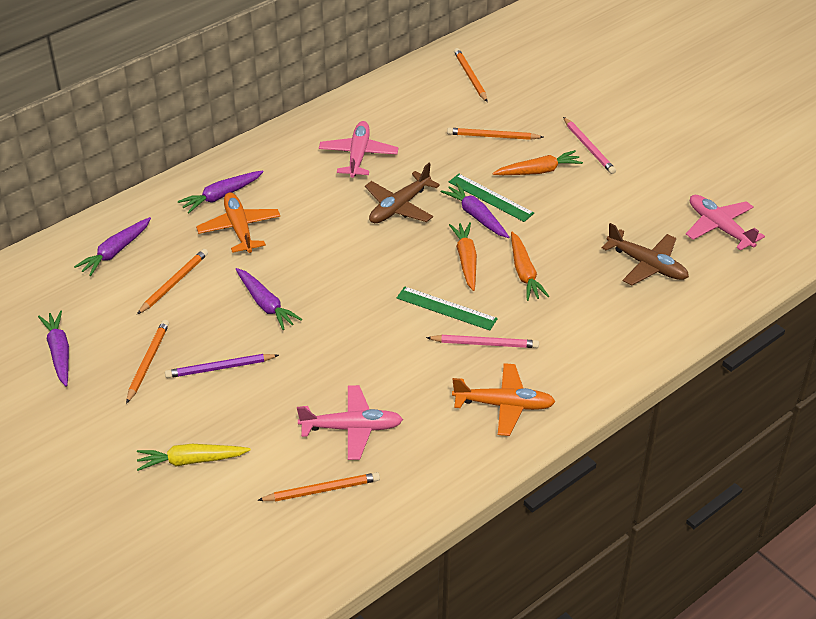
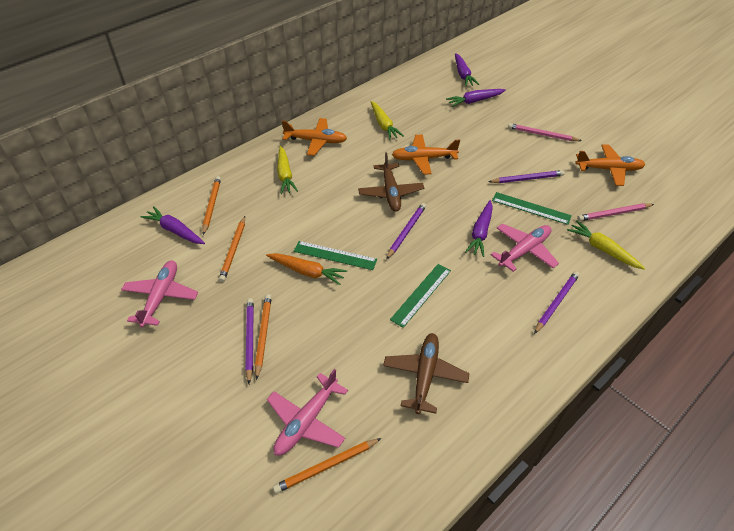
green ruler: 2 -> 3
orange carrot: 3 -> 1
orange pencil: 5 -> 4
orange plane: 2 -> 3
purple carrot: 5 -> 4
purple pencil: 1 -> 4
yellow carrot: 1 -> 3

